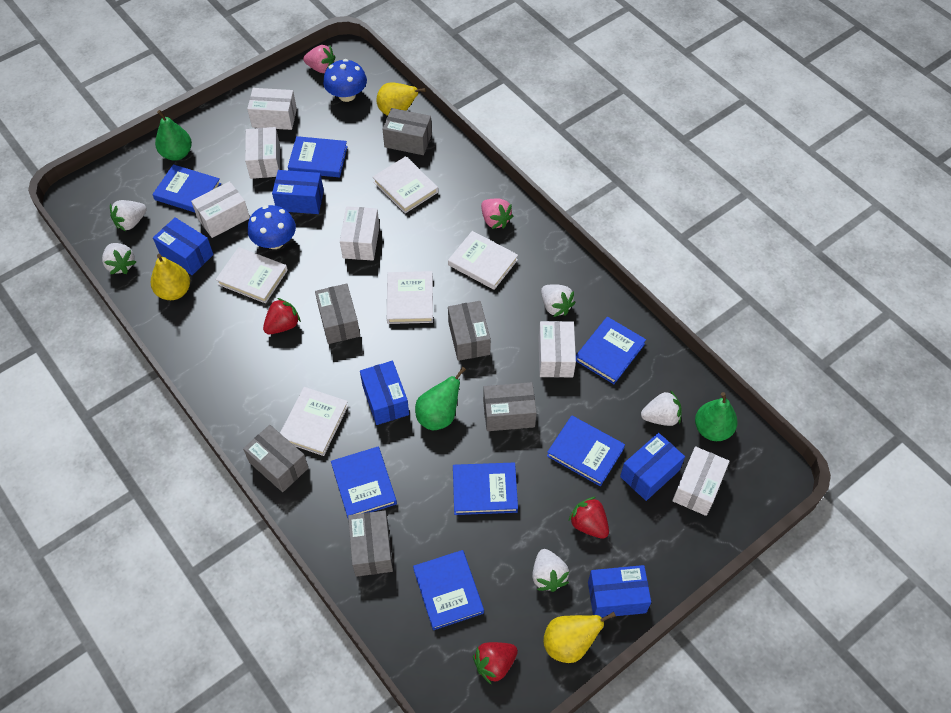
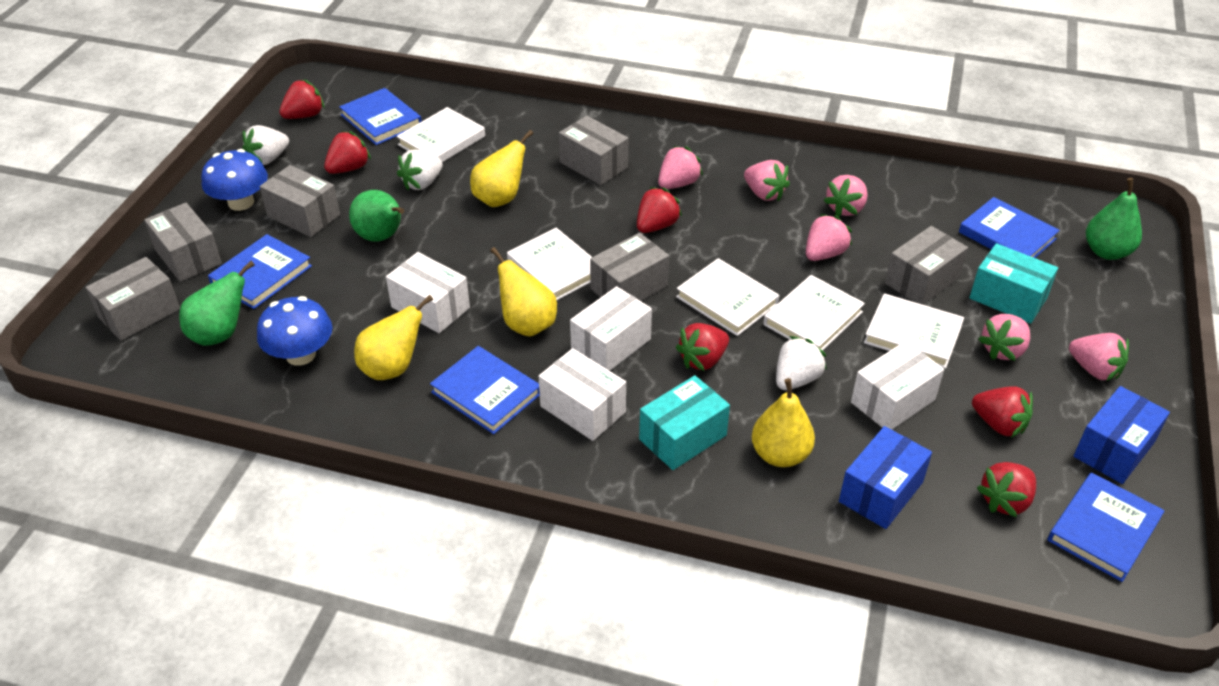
blue book: 7 -> 5
blue box: 5 -> 2
pink strawberry: 2 -> 6
red strawberry: 3 -> 6
turquoise box: 0 -> 2
white box: 6 -> 4
white strawberry: 5 -> 3
yellow pear: 3 -> 4

